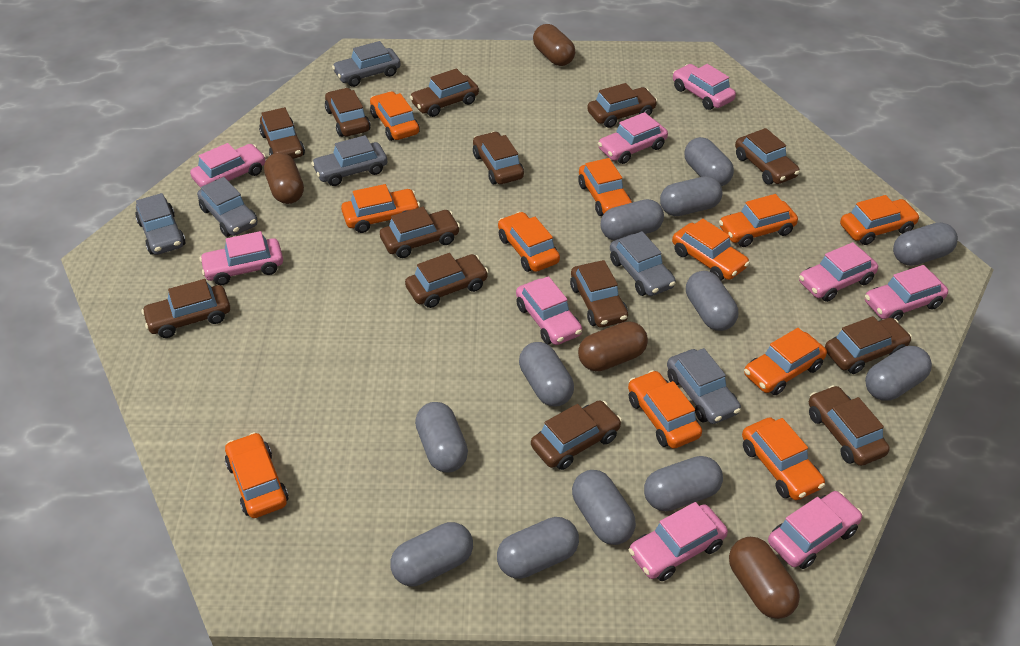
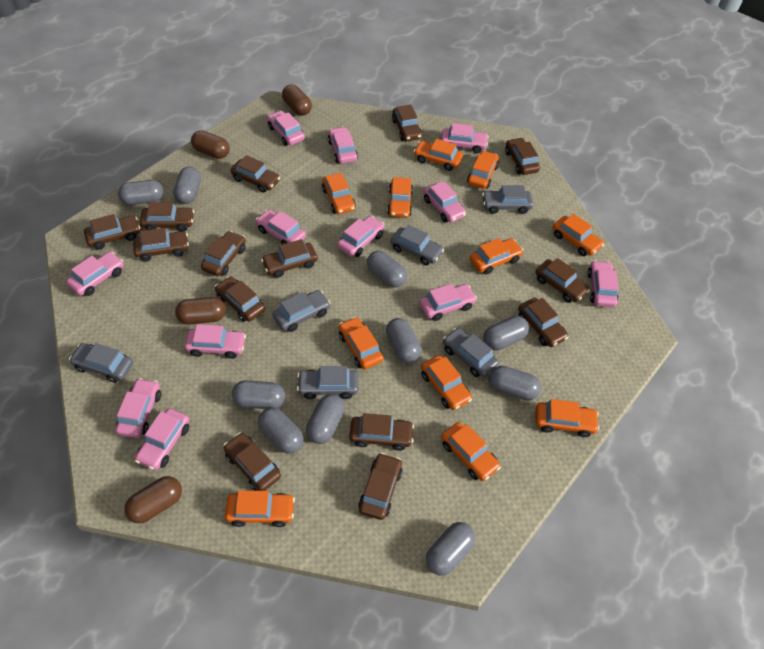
brown car: 13 -> 14
grey capsule: 12 -> 10
pink car: 9 -> 12

